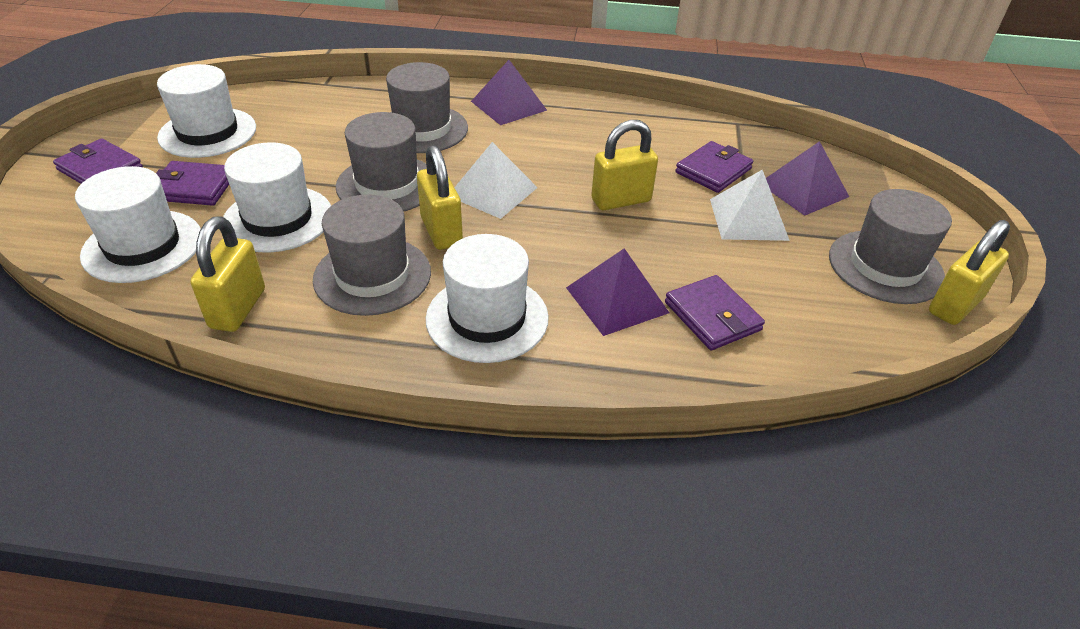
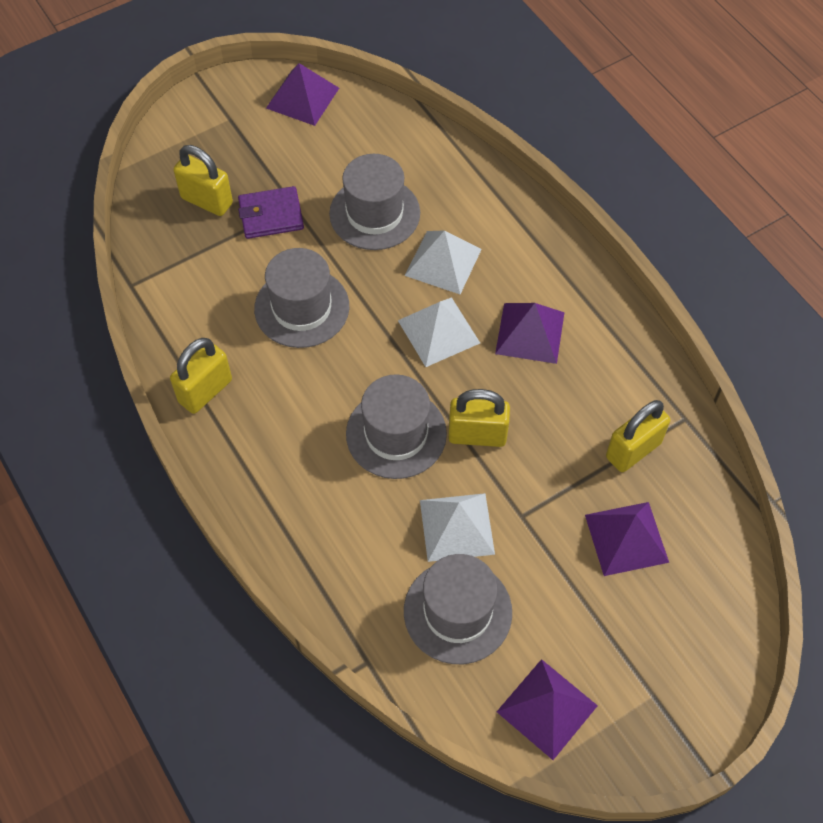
purple pyramid: 3 -> 4
purple wallet: 4 -> 1
white hat: 4 -> 0
white pyramid: 2 -> 3

